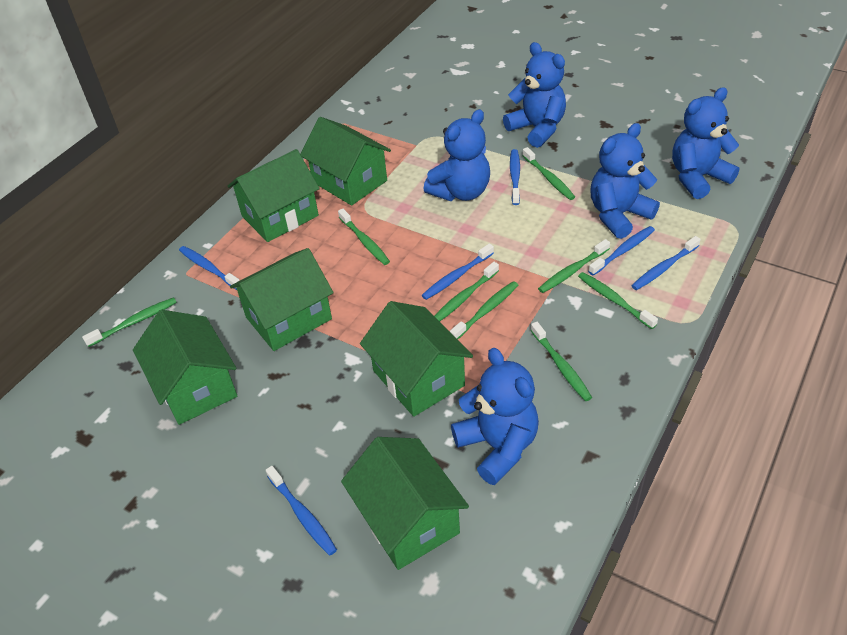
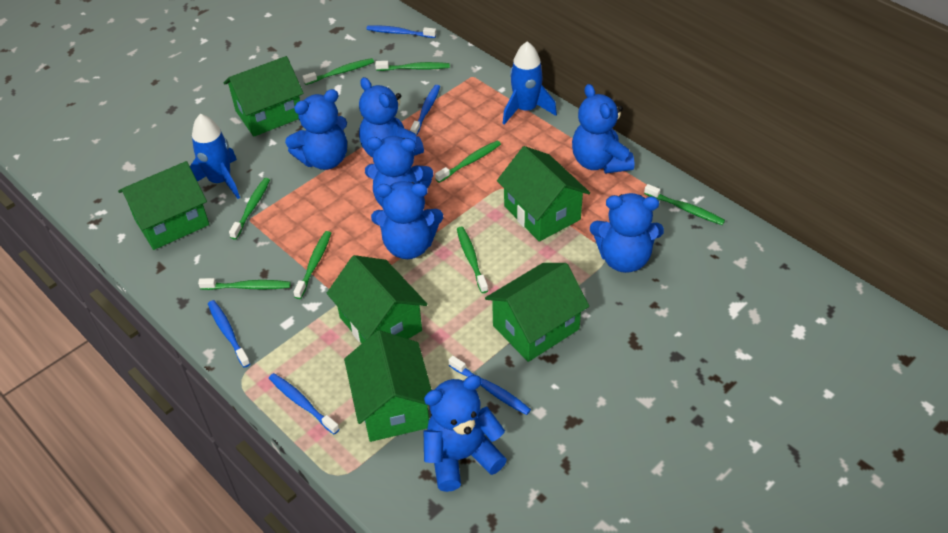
blue rocket: 0 -> 2
blue teddy bear: 5 -> 7
blue toothbrush: 6 -> 5

